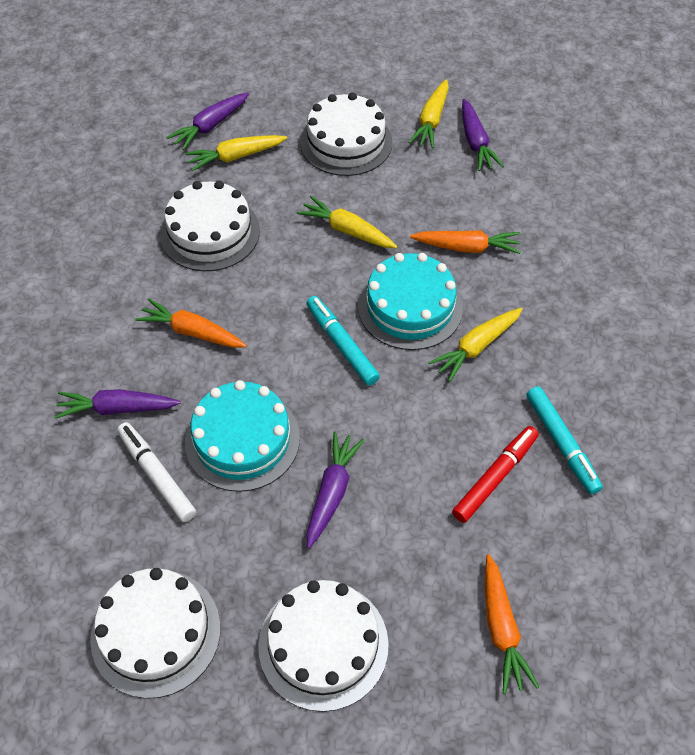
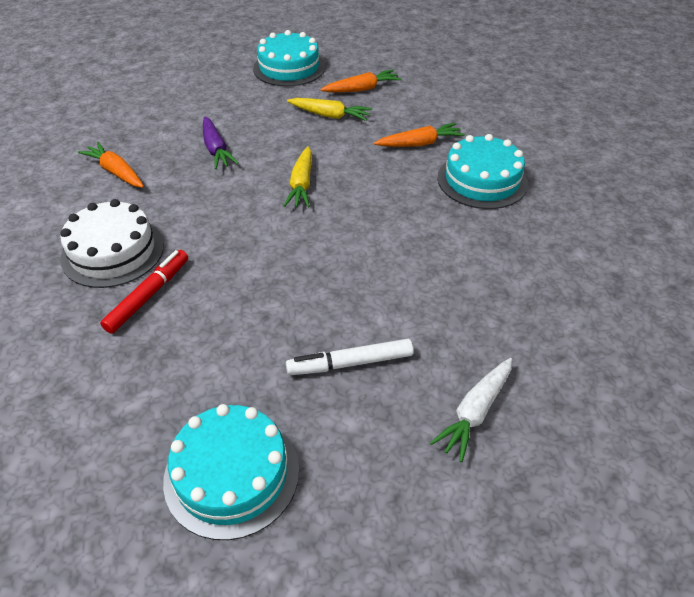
purple carrot: 4 -> 1
turquoise cake: 2 -> 3
turquoise marker: 2 -> 0
white cake: 4 -> 1
white carrot: 0 -> 1
yellow carrot: 4 -> 2

